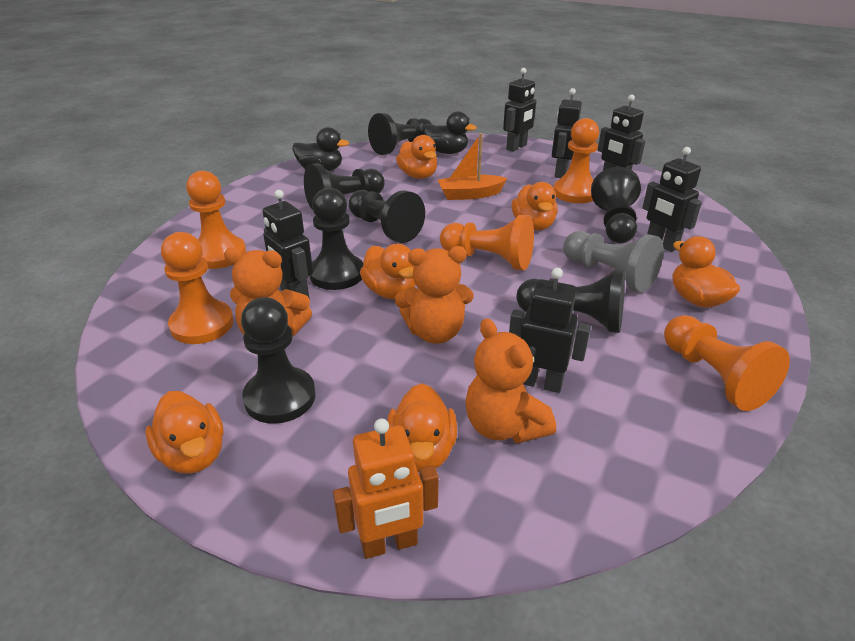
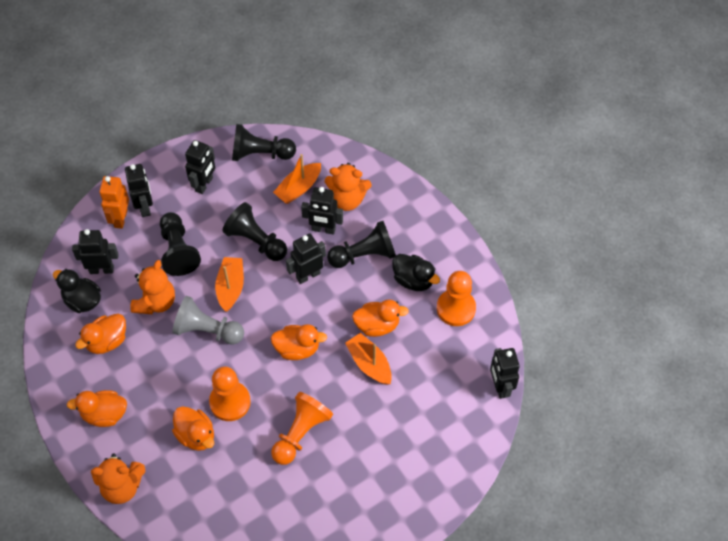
black pawn: 7 -> 4
orange boat: 1 -> 3
orange duck: 6 -> 5
orange pawn: 5 -> 3

